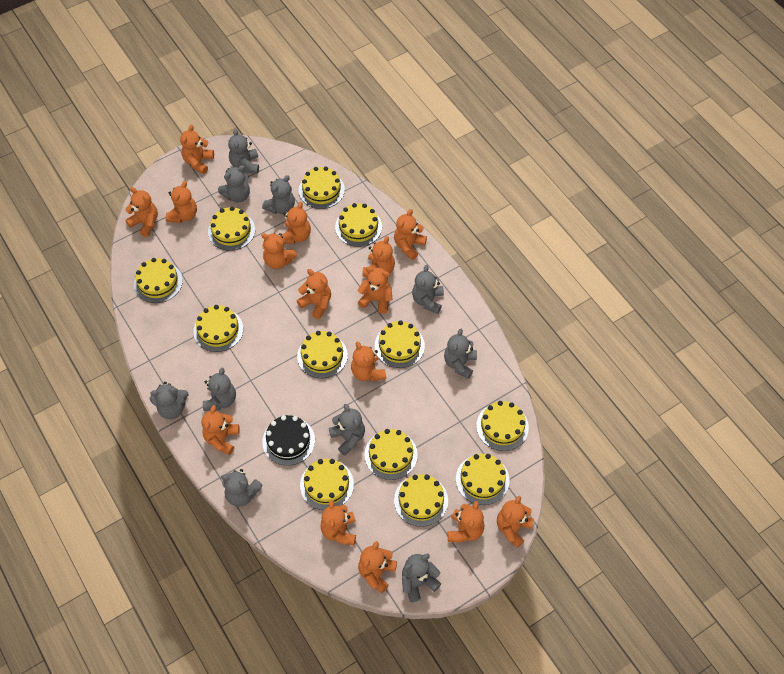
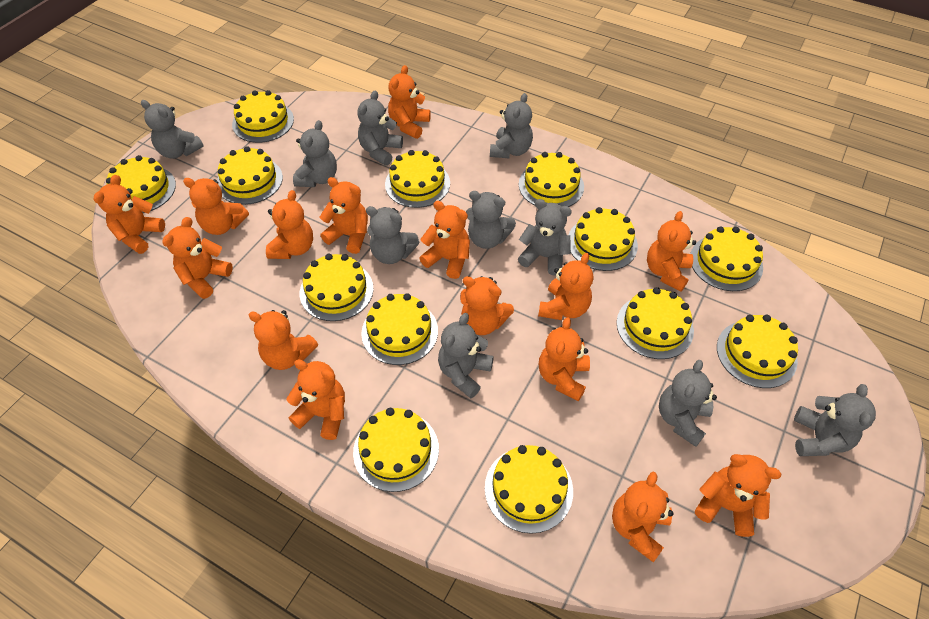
black cake: 1 -> 0
yellow cake: 12 -> 13

